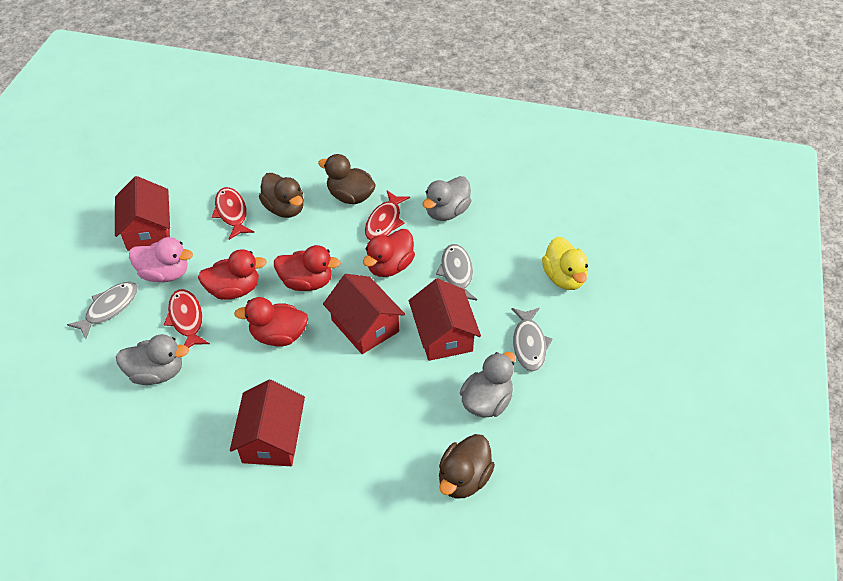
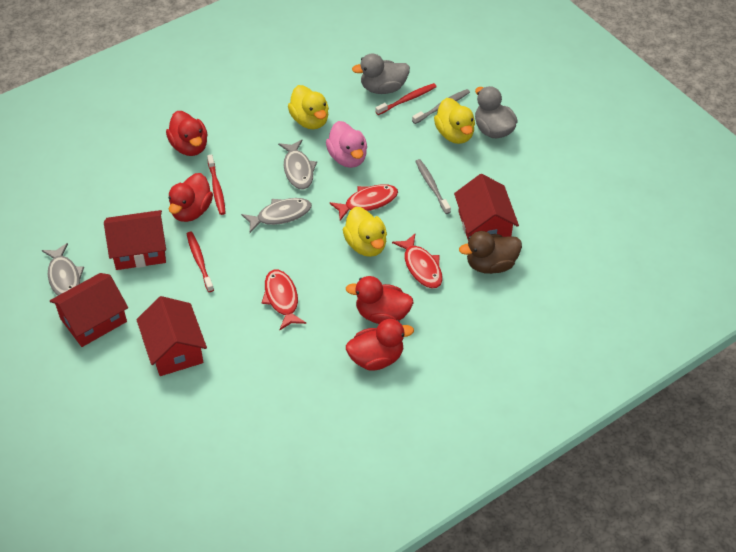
brown duck: 3 -> 1
grey duck: 3 -> 2
grey toothbrush: 0 -> 2
red toothbrush: 0 -> 3
yellow duck: 1 -> 3

